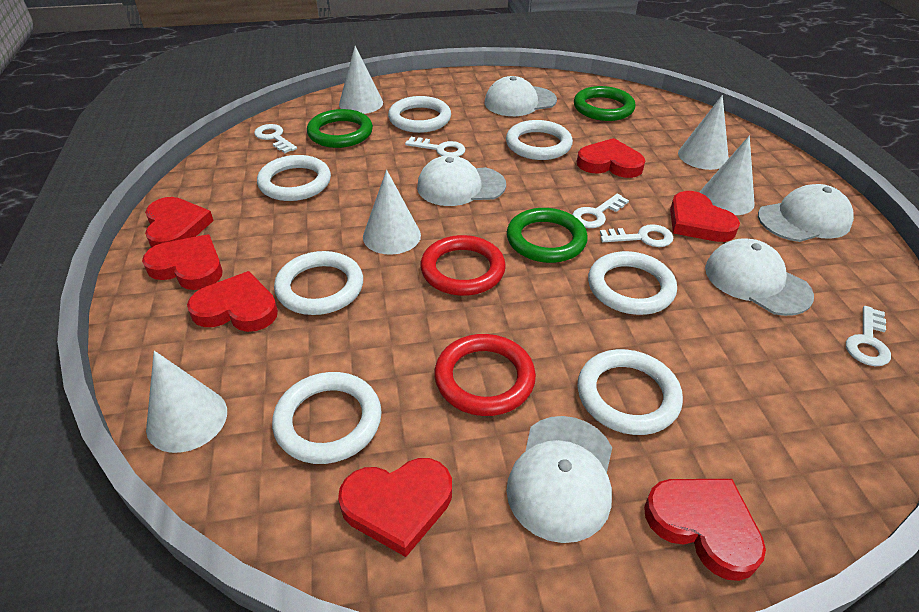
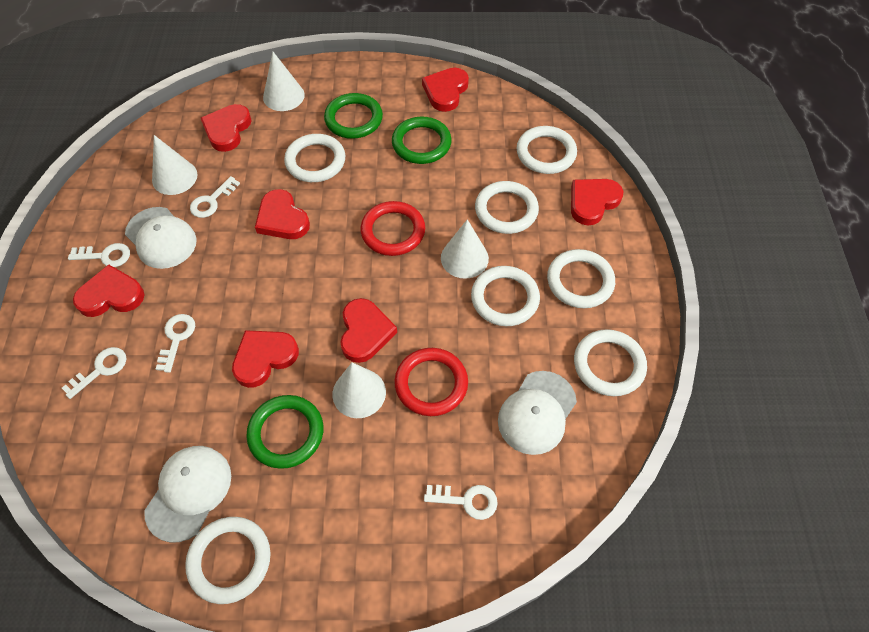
white cap: 5 -> 3
white cone: 5 -> 4

